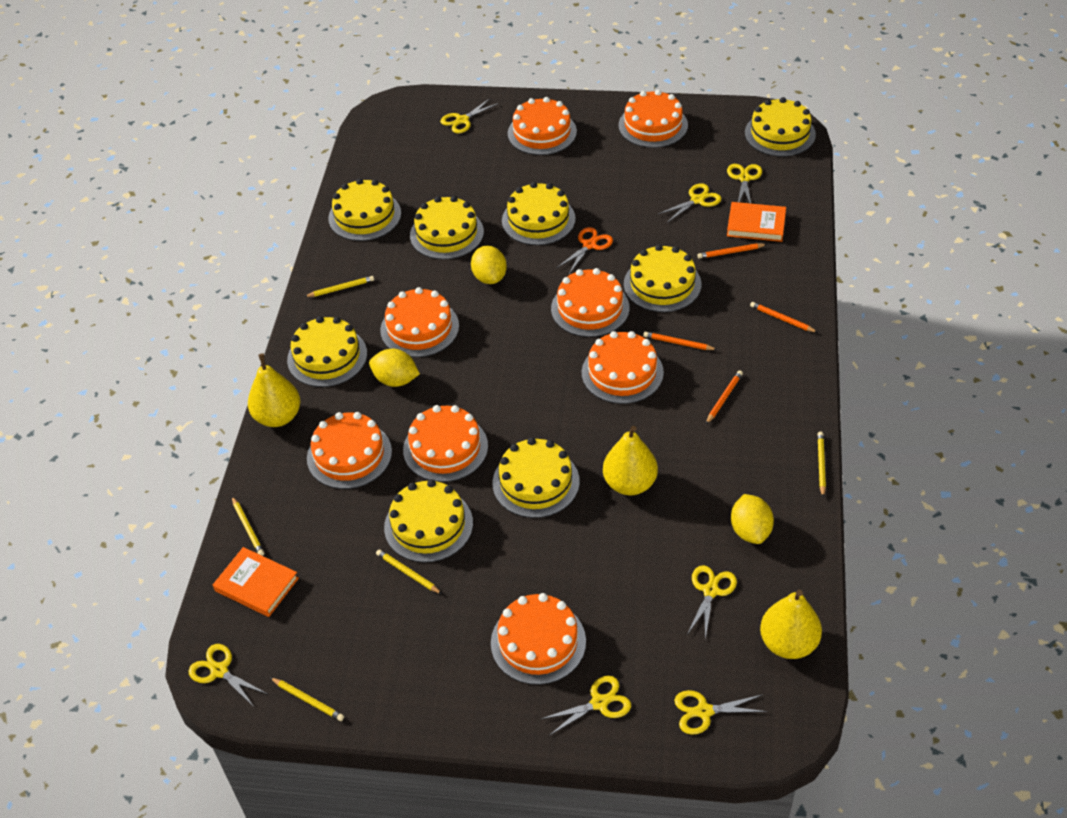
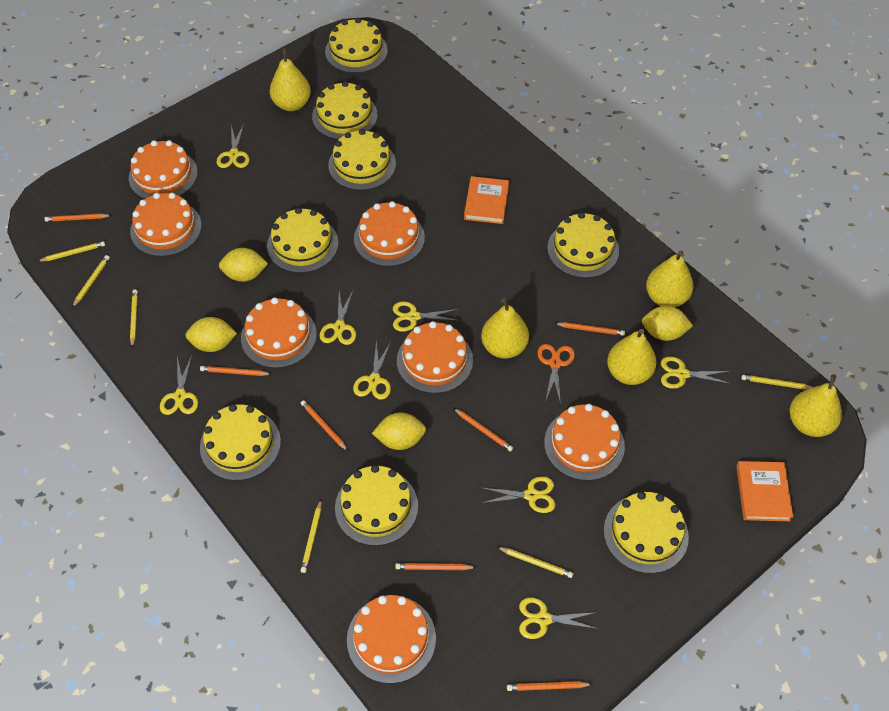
orange cake: 8 -> 7
orange pencil: 4 -> 7
yellow lemon: 3 -> 4
yellow pear: 3 -> 5
yellow pencil: 5 -> 6
yellow scissors: 7 -> 8

